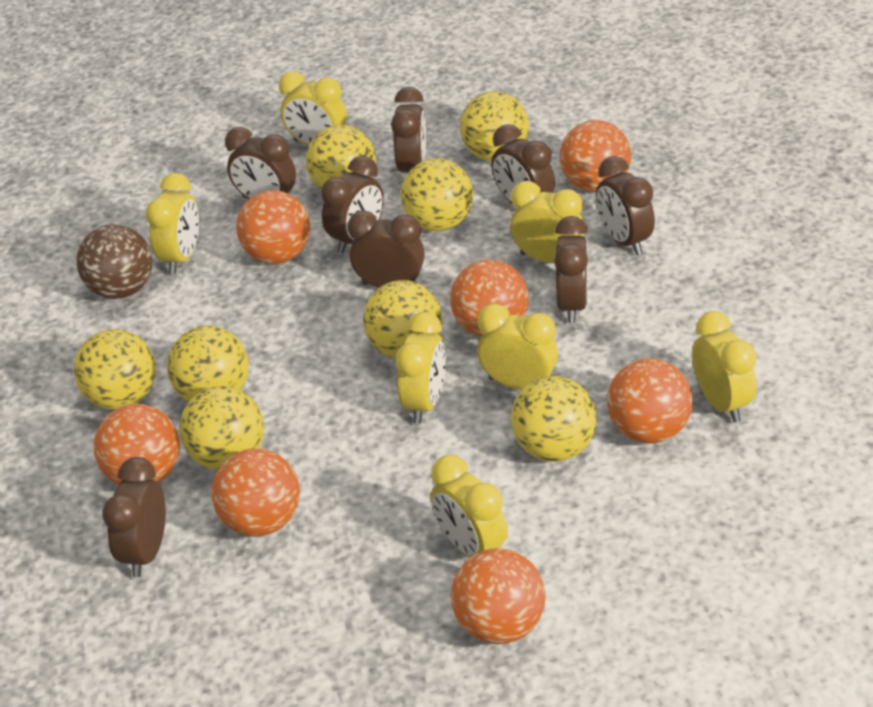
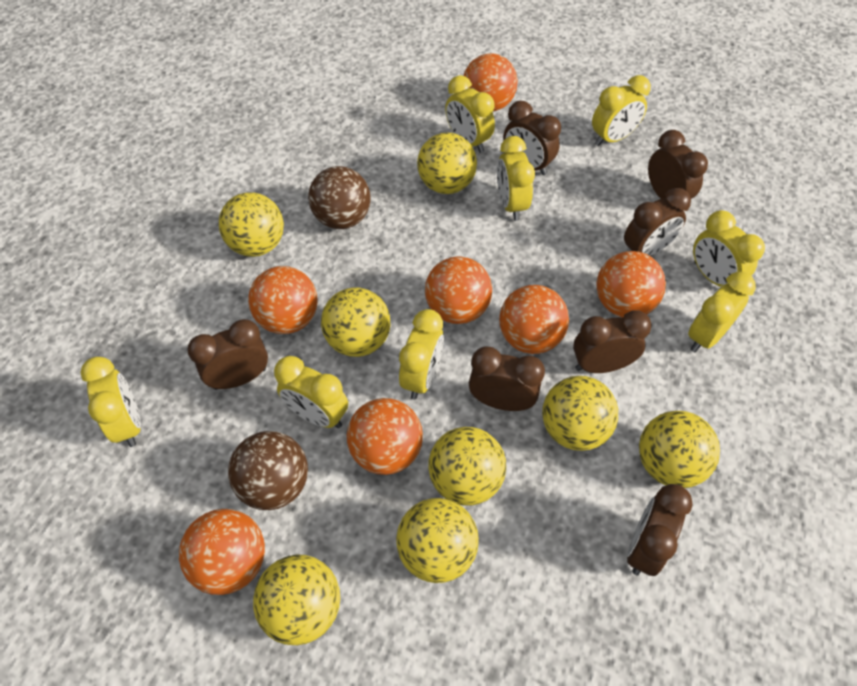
brown ball: 1 -> 2
brown clock: 8 -> 7
yellow clock: 7 -> 8

